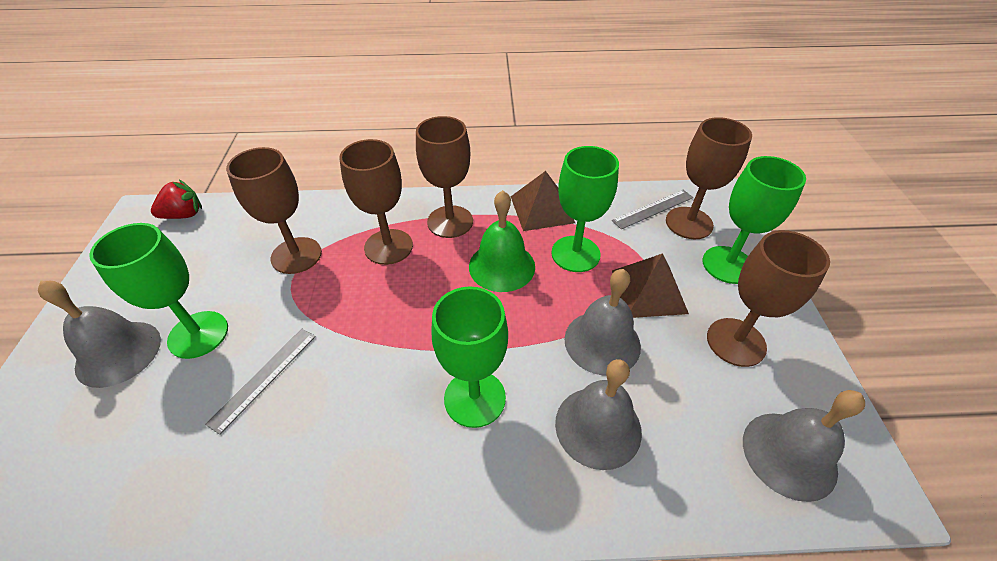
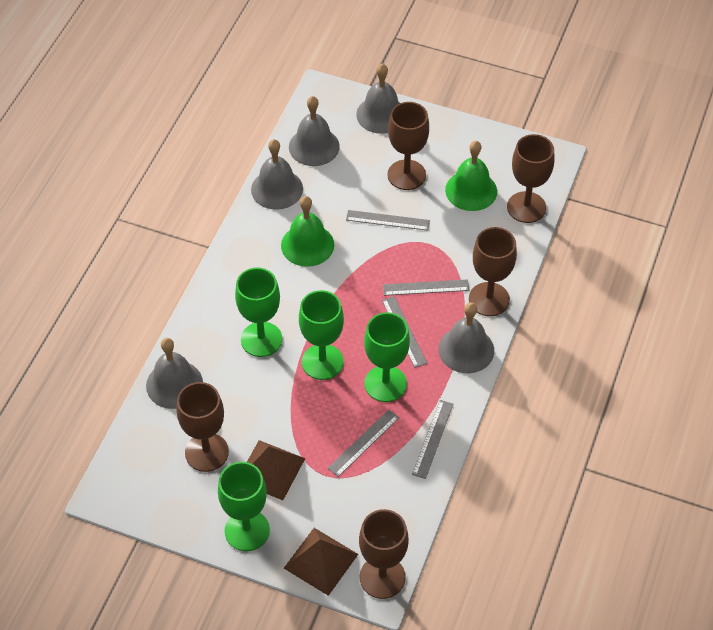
green bell: 1 -> 2
grey bell: 4 -> 5
grey ruler: 2 -> 5
red strawberry: 1 -> 0

